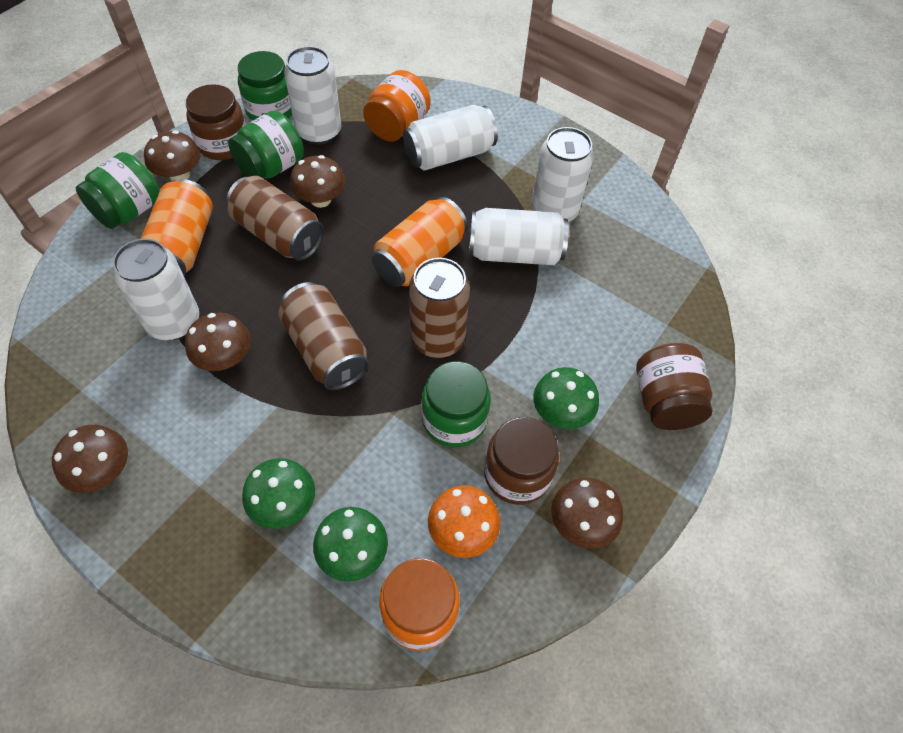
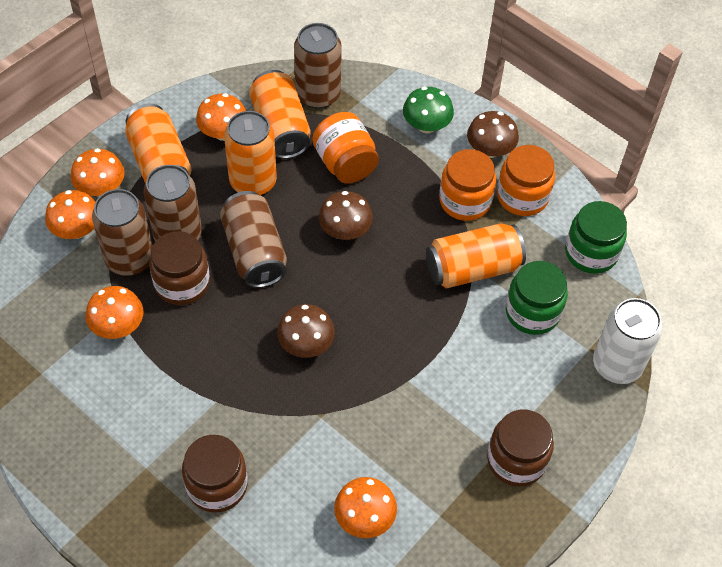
brown can: 3 -> 4
brown mushroom: 5 -> 3
green jar: 4 -> 2
green mushroom: 3 -> 1
orange can: 2 -> 4
orange jar: 2 -> 3
orange mushroom: 1 -> 5
white can: 5 -> 1

